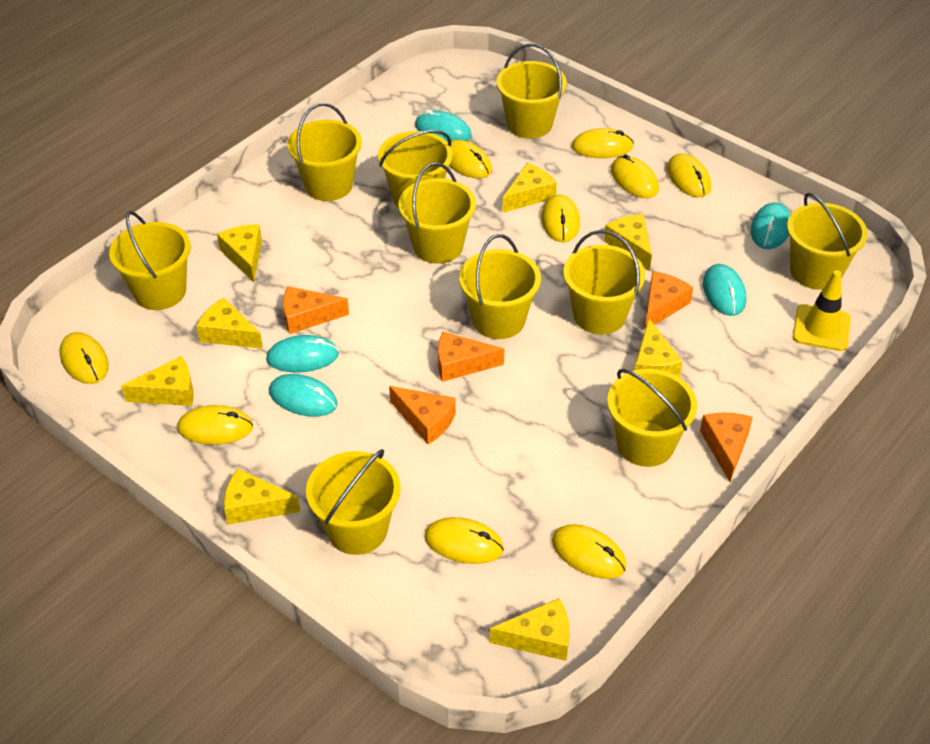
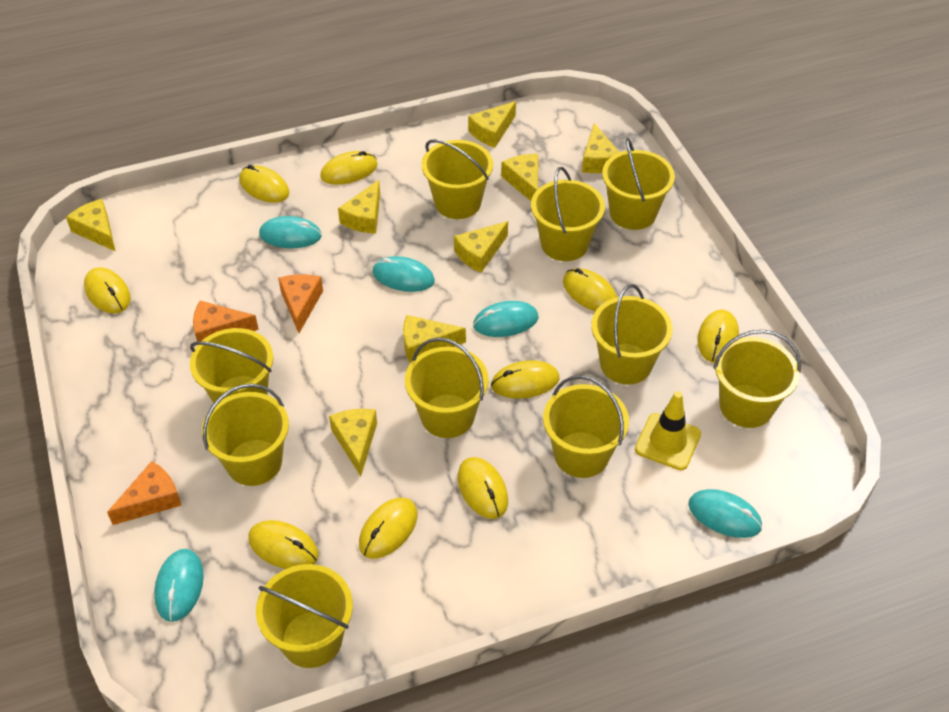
orange cheese: 5 -> 3

